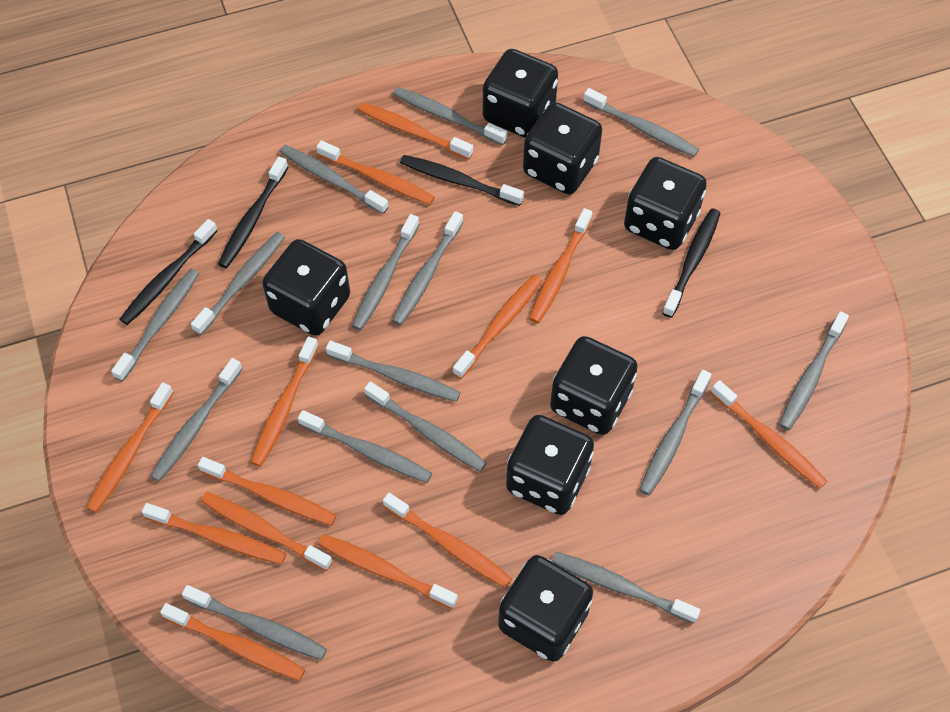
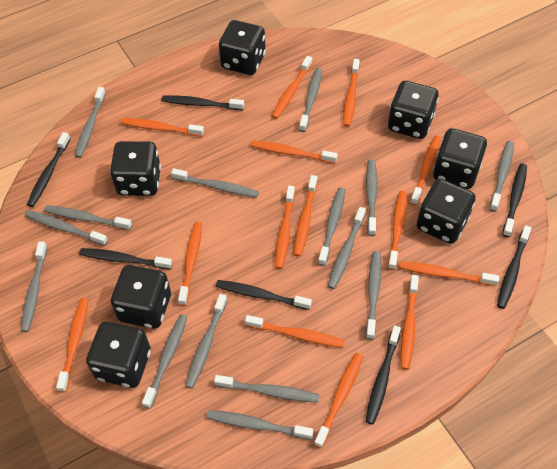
black toothbrush: 4 -> 7
orange toothbrush: 13 -> 14

